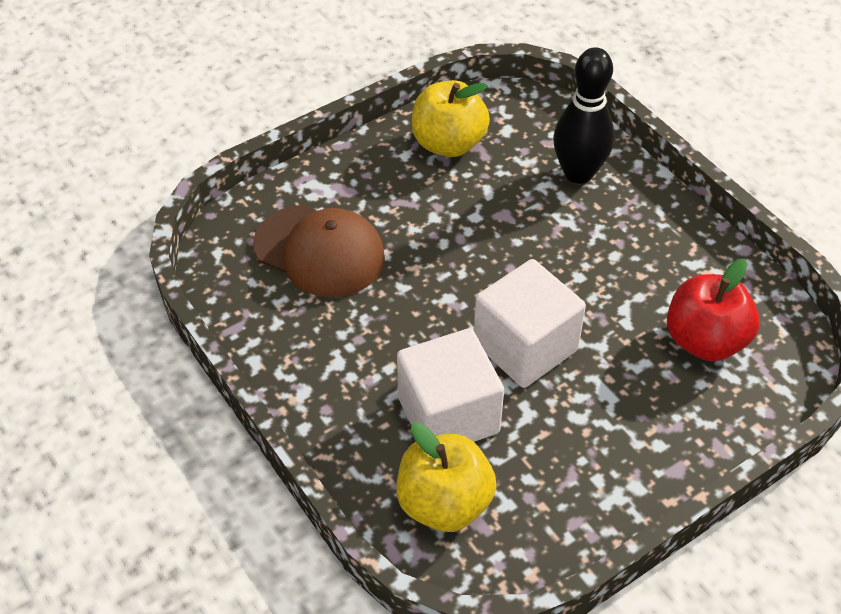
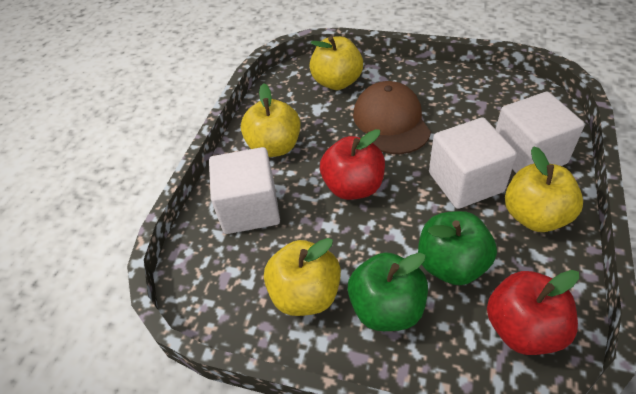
black bowling pin: 1 -> 0
green apple: 0 -> 2
red apple: 1 -> 2
white cube: 2 -> 3
yellow apple: 2 -> 4

